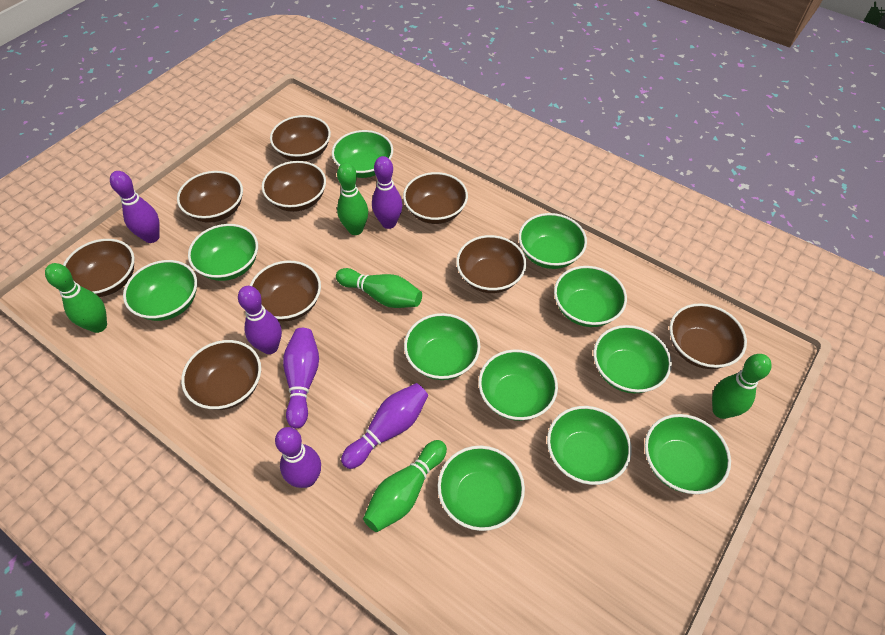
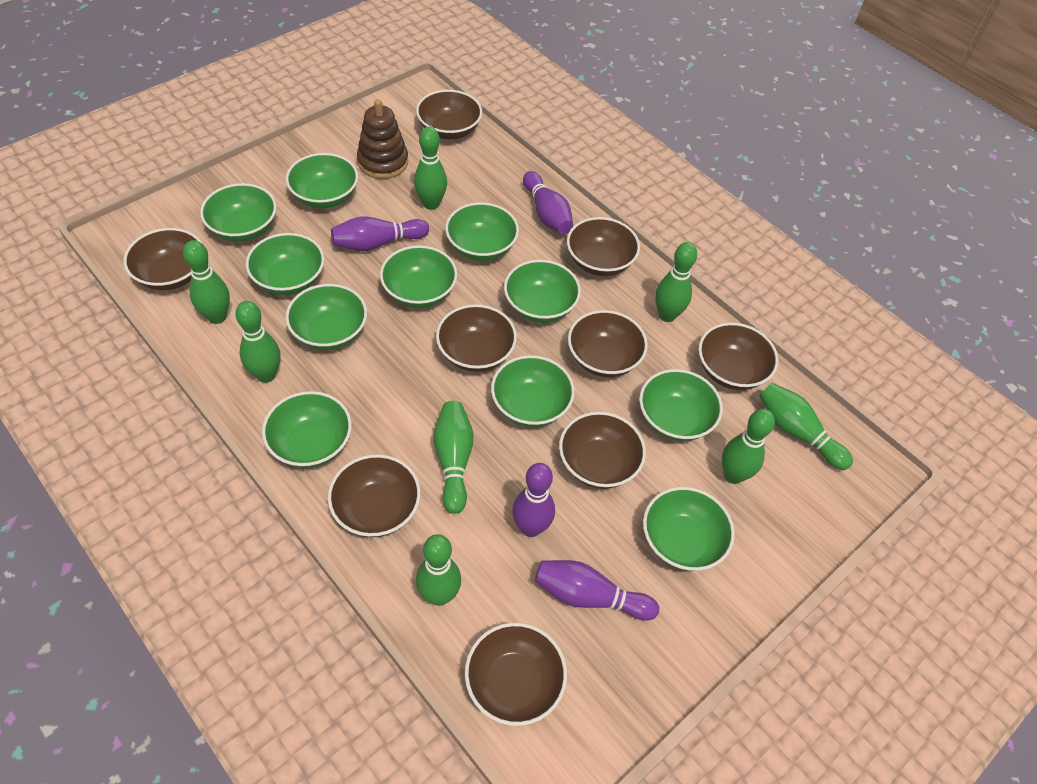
brown stacking toy: 0 -> 1
green bowling pin: 5 -> 8
purple bowling pin: 6 -> 4

